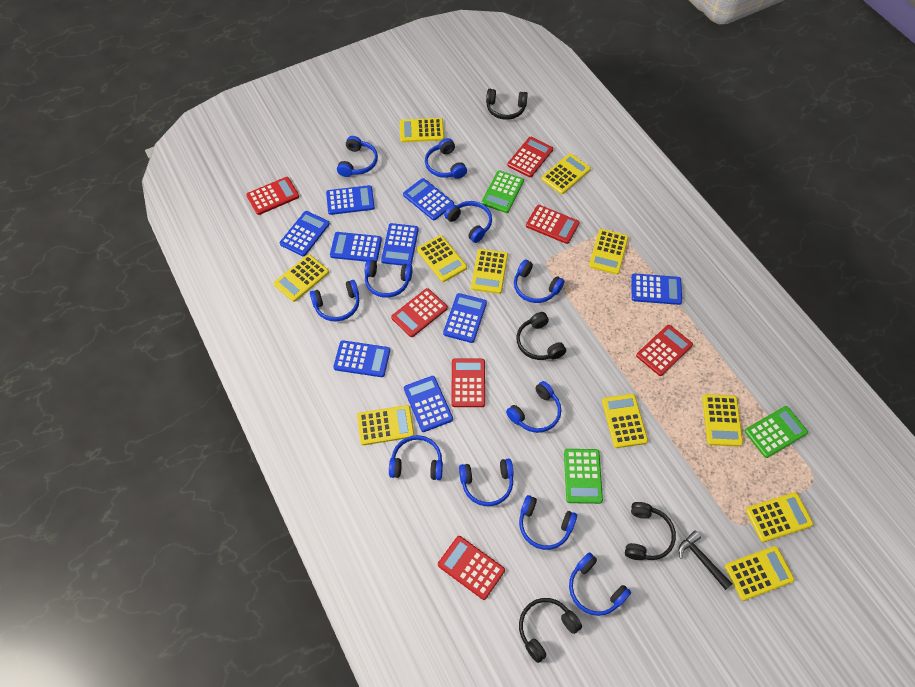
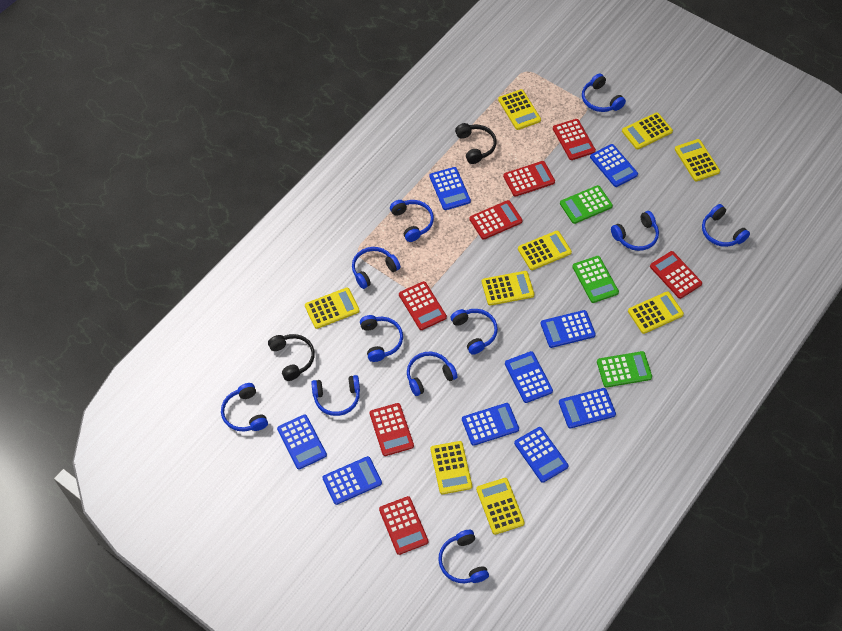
black hammer: 1 -> 0
black headphones: 4 -> 2
yellow calculator: 11 -> 9

